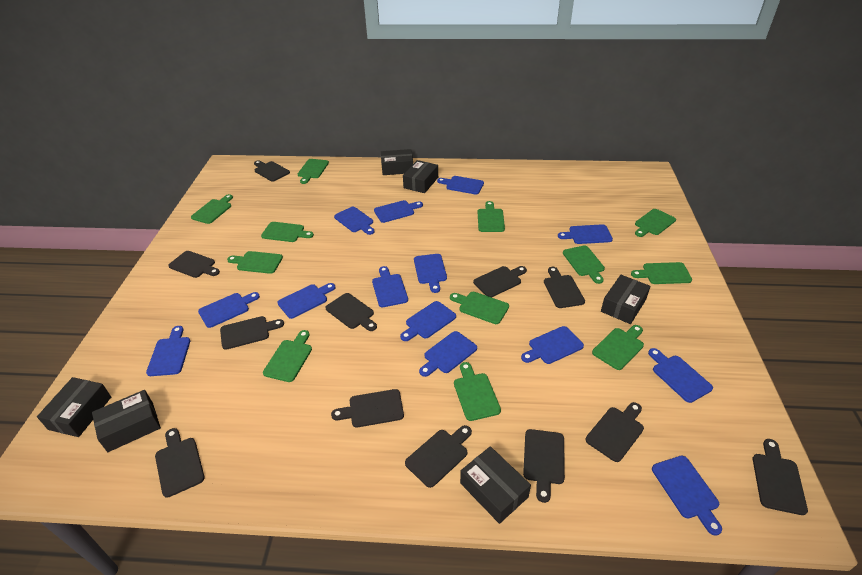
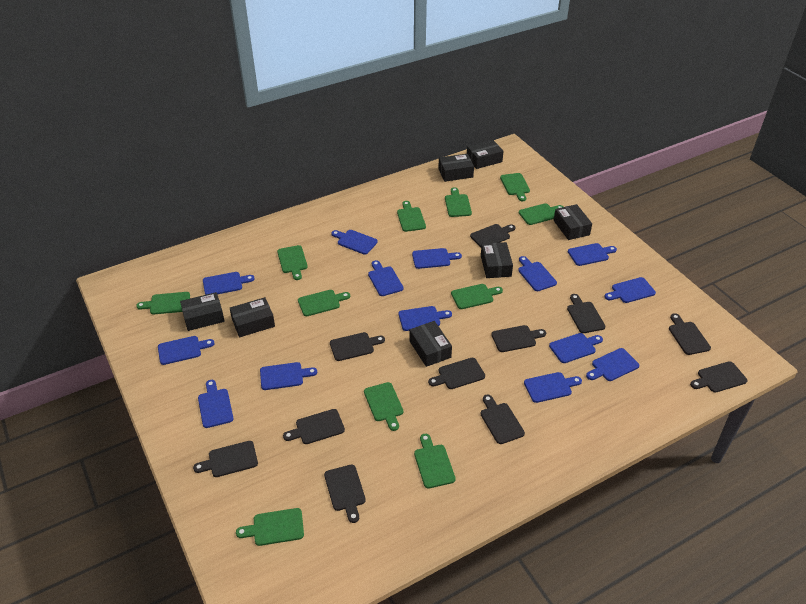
black box: 6 -> 7
black cutting board: 12 -> 11
green cutting board: 12 -> 11

